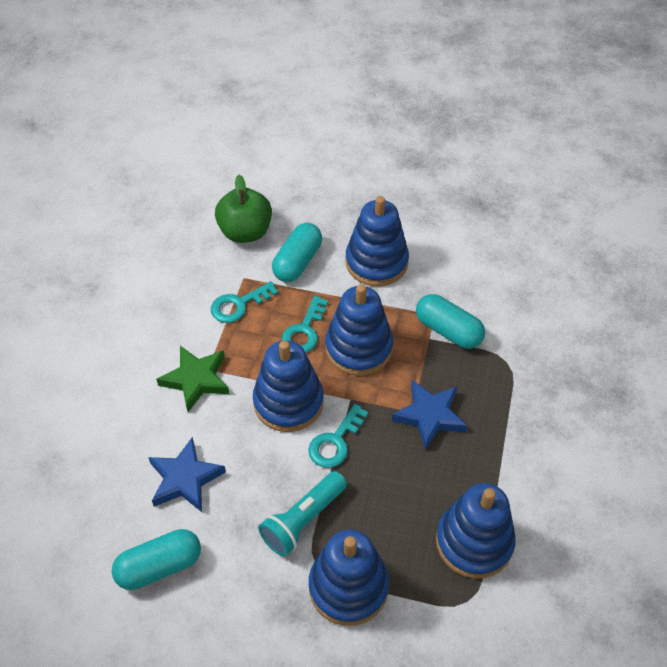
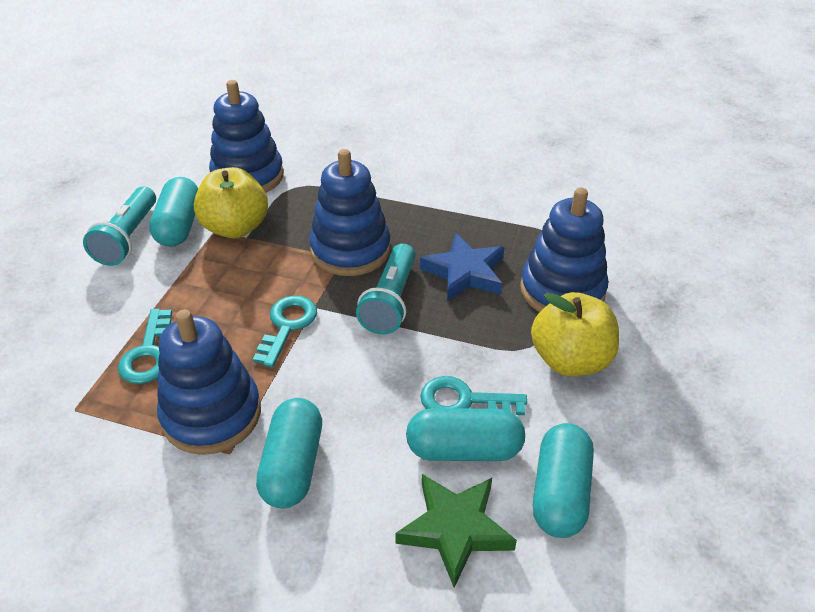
blue stacking toy: 5 -> 4
blue star: 2 -> 1
green apple: 1 -> 0
turquoise capsule: 3 -> 4
turquoise flashlight: 1 -> 2
yellow apple: 0 -> 2

